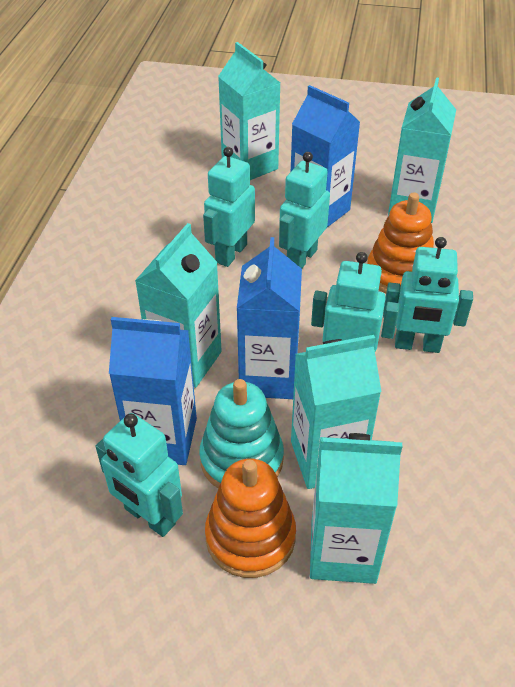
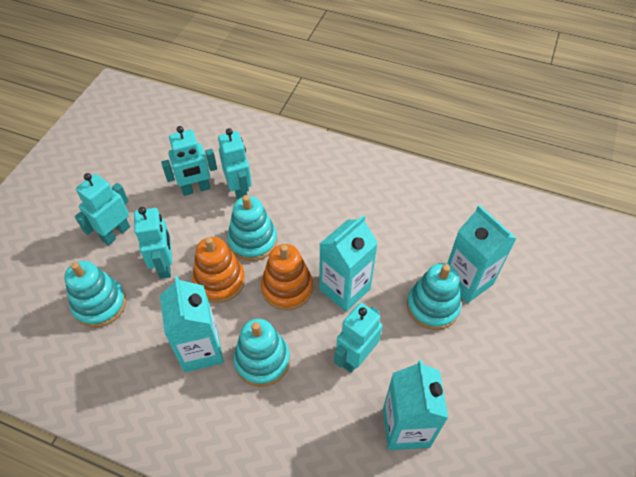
blue carton: 3 -> 0
turquoise carton: 5 -> 4
turquoise stacking toy: 1 -> 4

